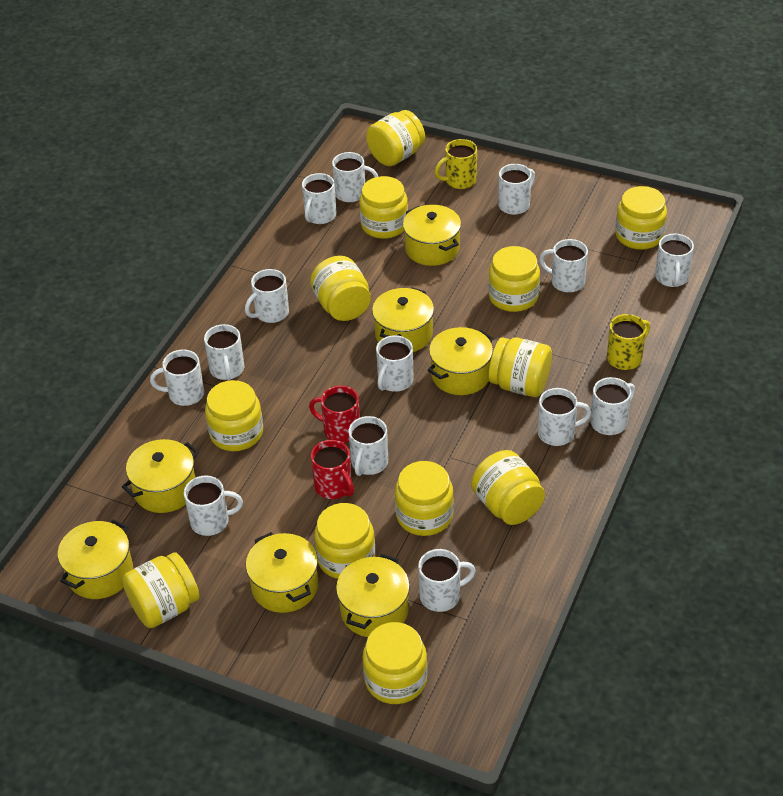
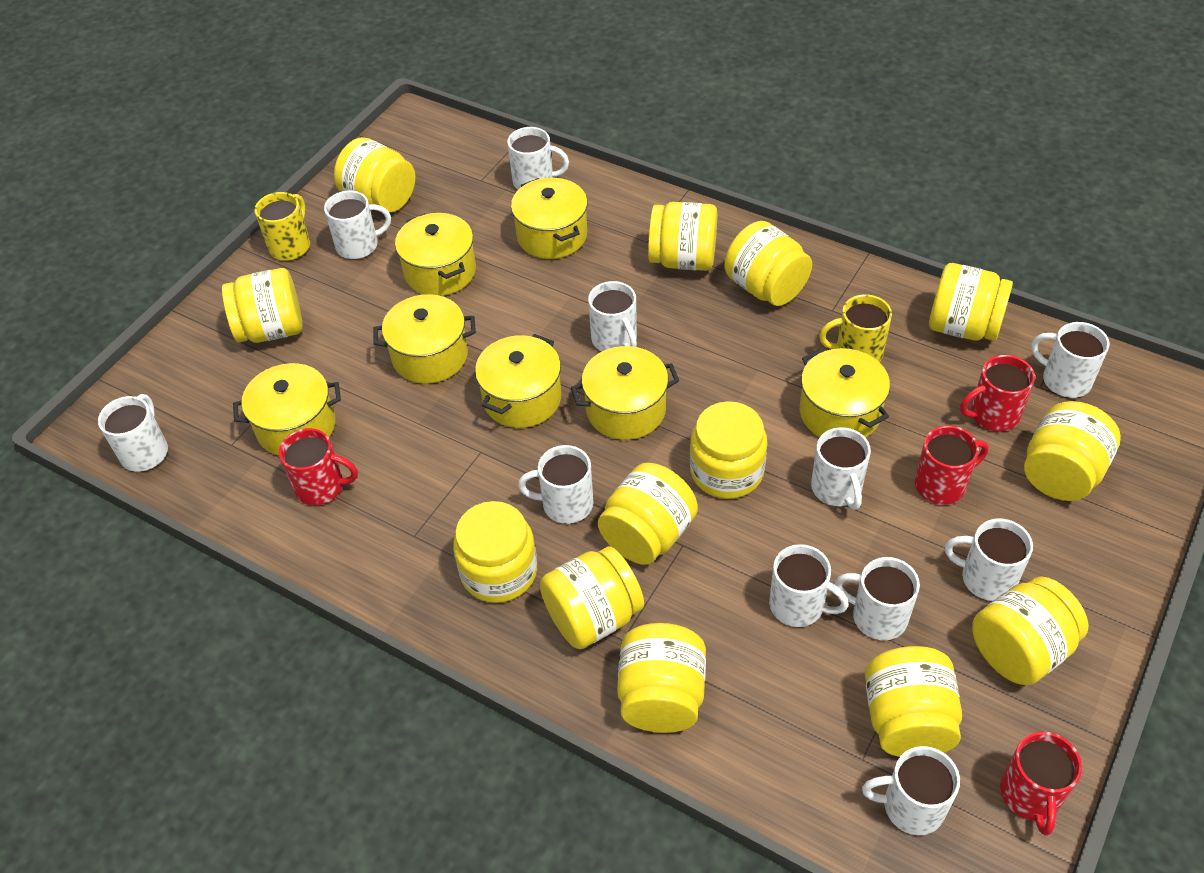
red mug: 2 -> 4
white mug: 14 -> 11
yellow jar: 12 -> 13

